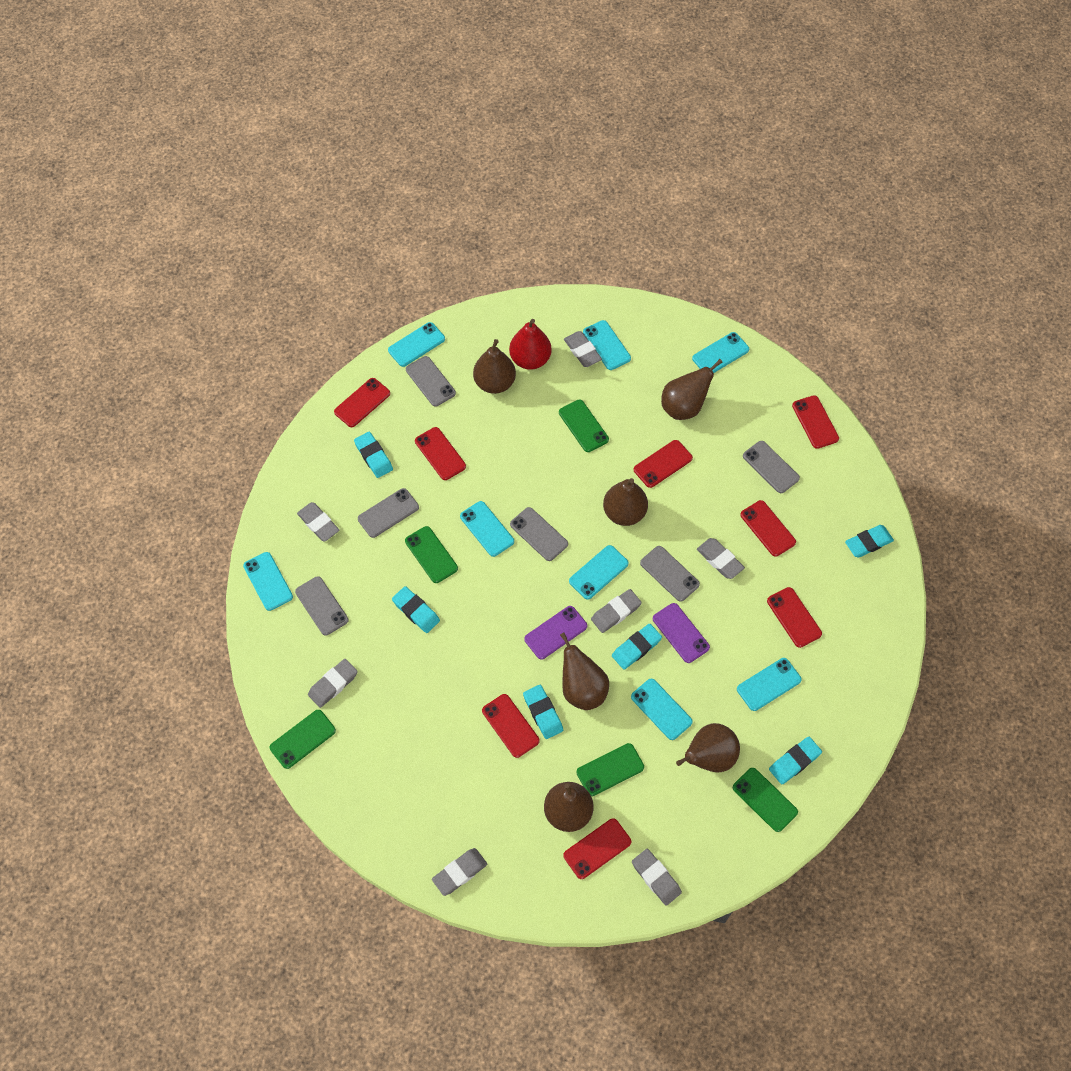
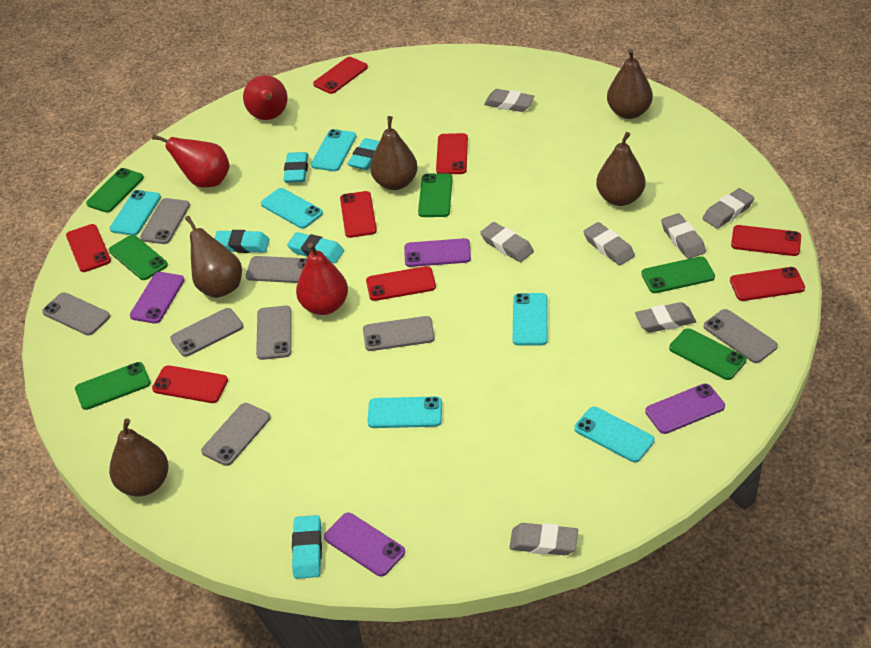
brown pear: 6 -> 5
green phone: 5 -> 6
grey phone: 6 -> 8
purple phone: 2 -> 4
red pear: 1 -> 3
turquoise eraser: 6 -> 5
turquoise phone: 8 -> 6

